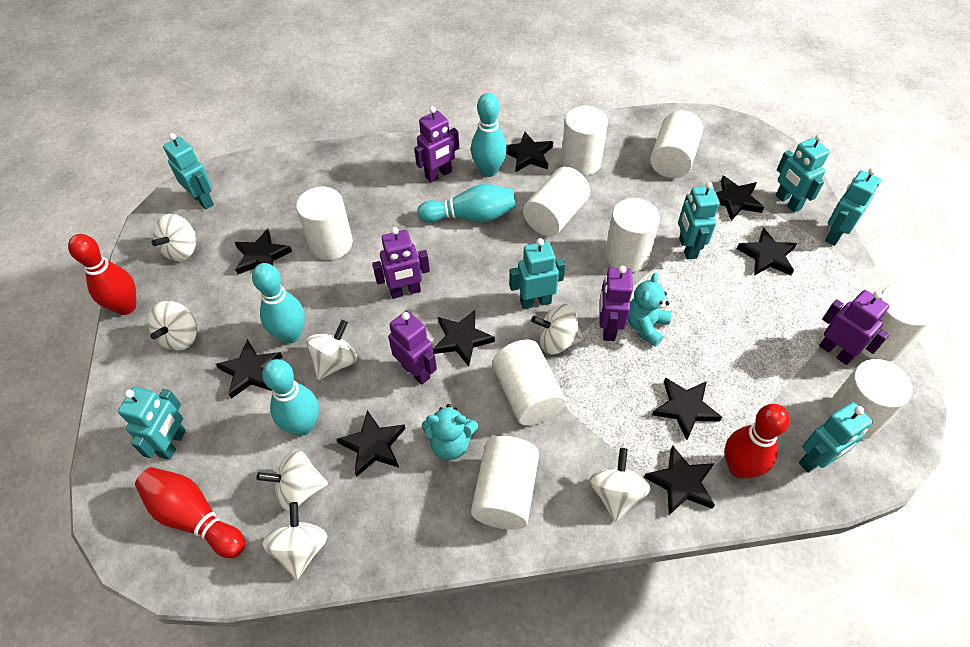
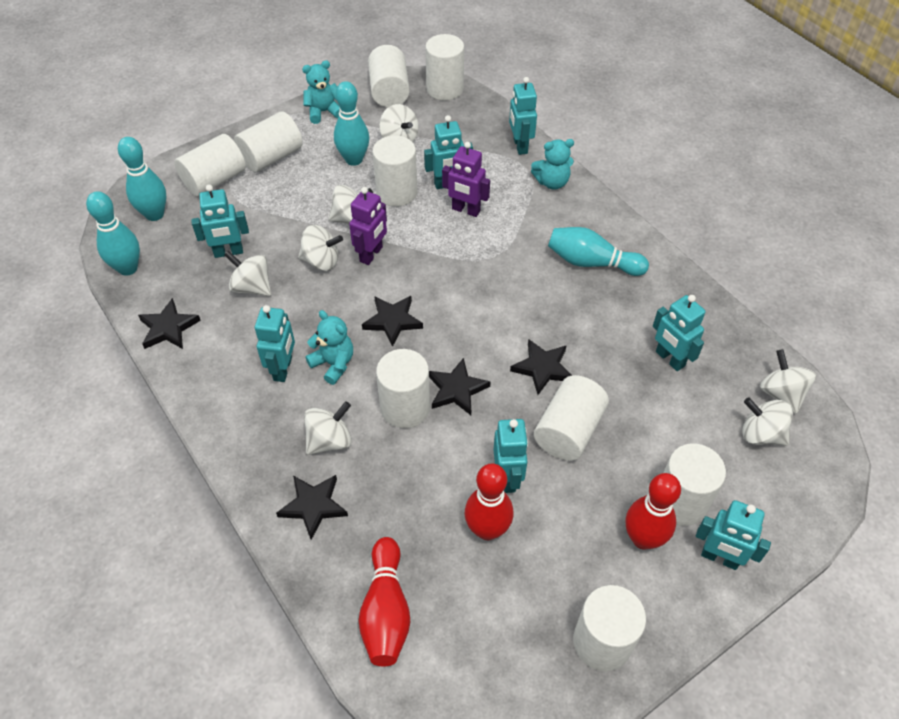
black star: 9 -> 5
purple robot: 5 -> 2
turquoise teddy bear: 2 -> 3

